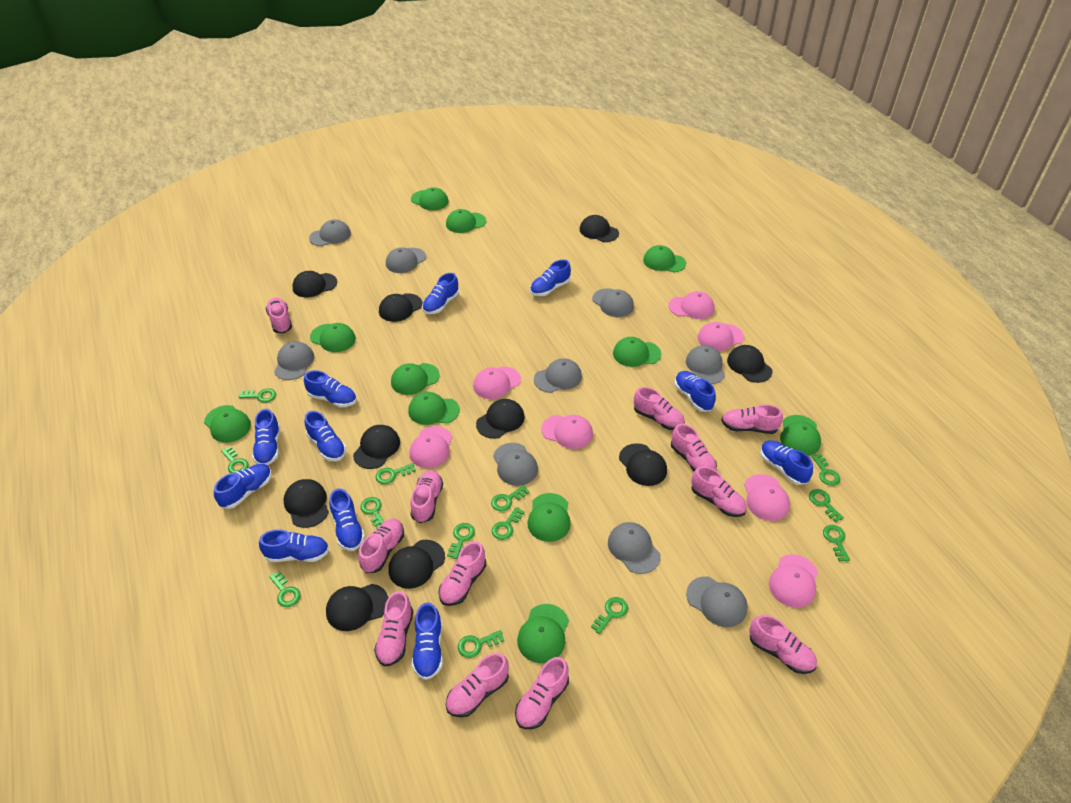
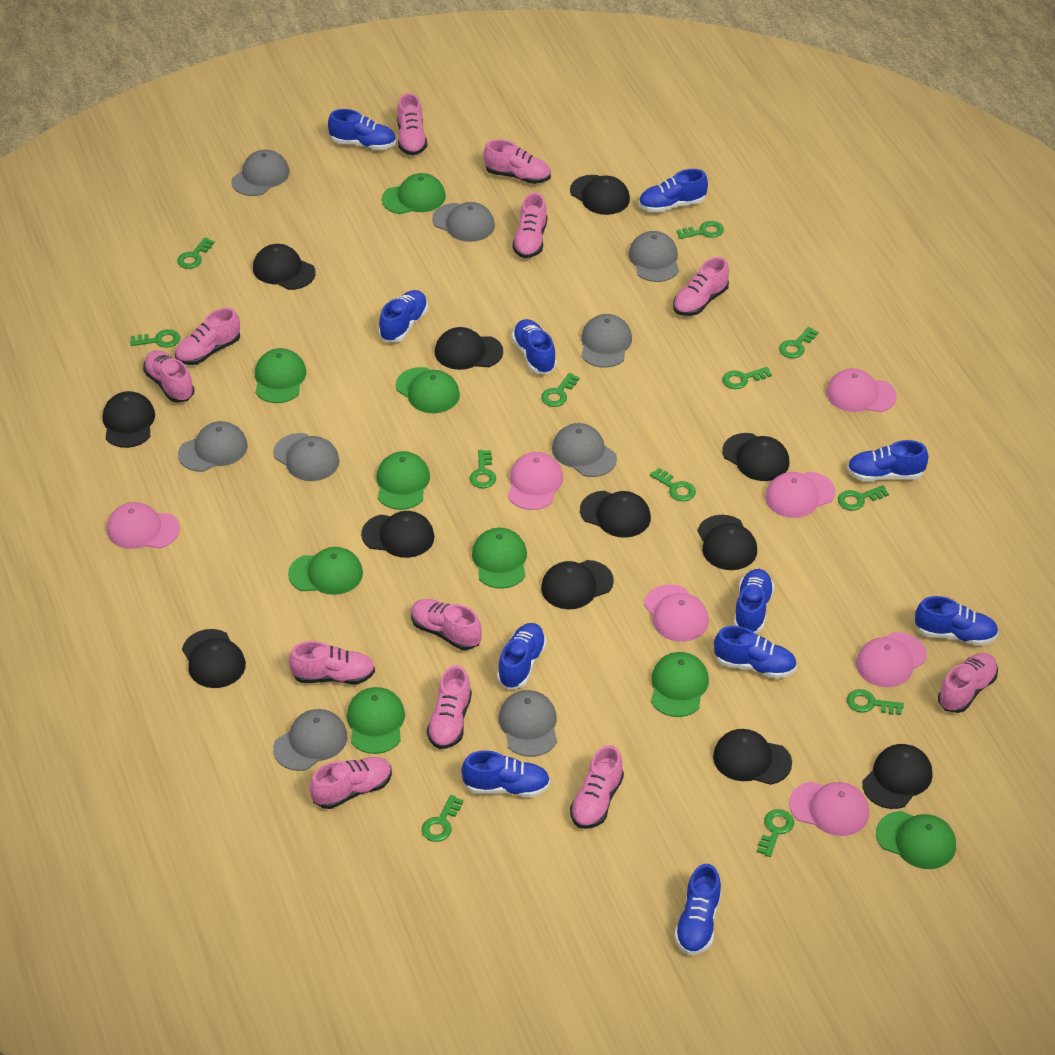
black cap: 10 -> 12
green cap: 11 -> 9
green key: 13 -> 12

